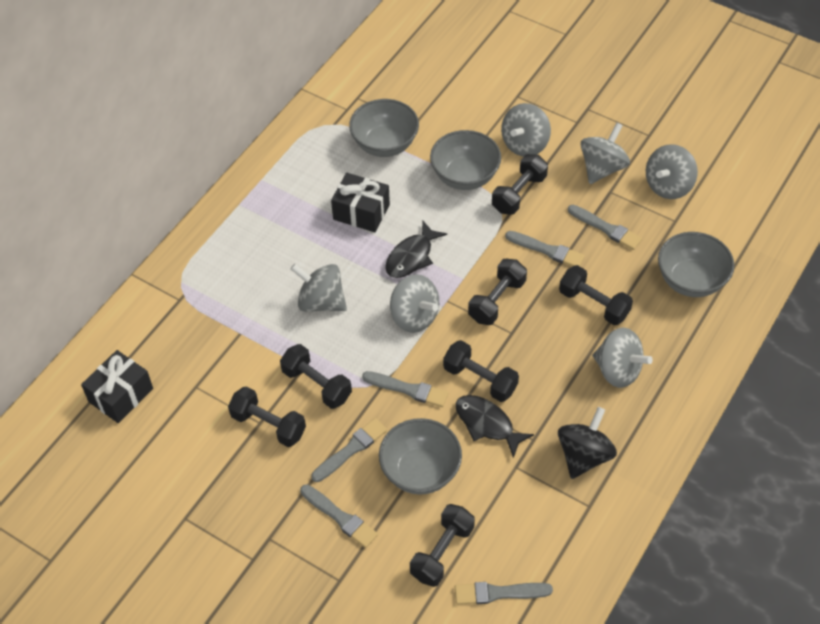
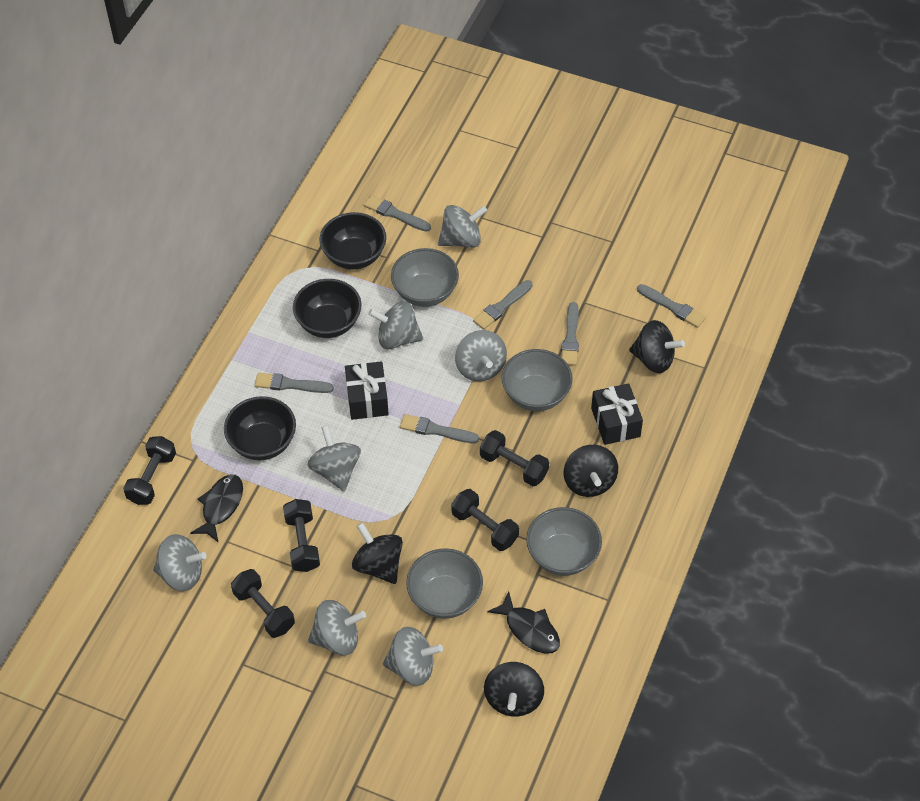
black bowl: 0 -> 3
black dumbbell: 7 -> 5
black spinning top: 1 -> 4
grey spinning top: 6 -> 7

